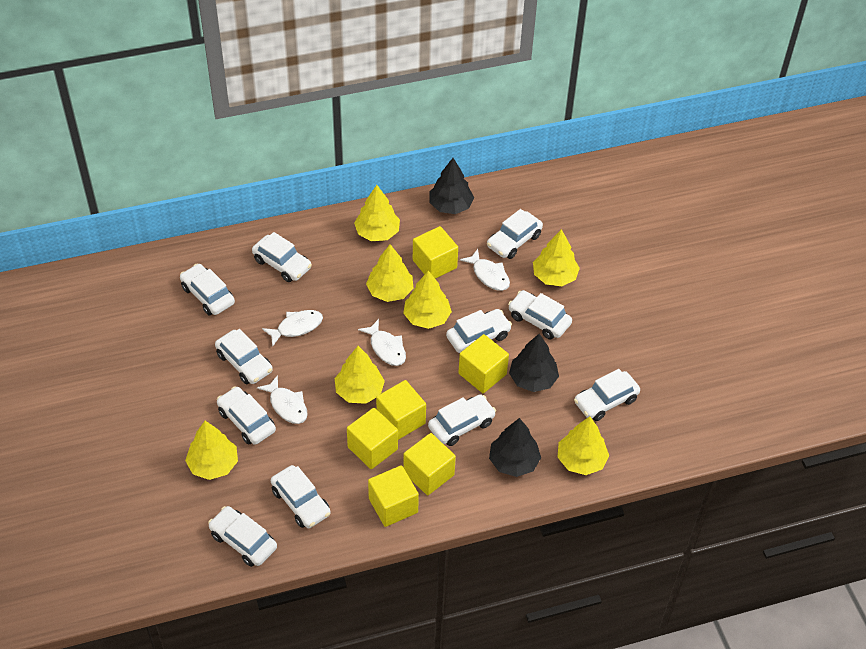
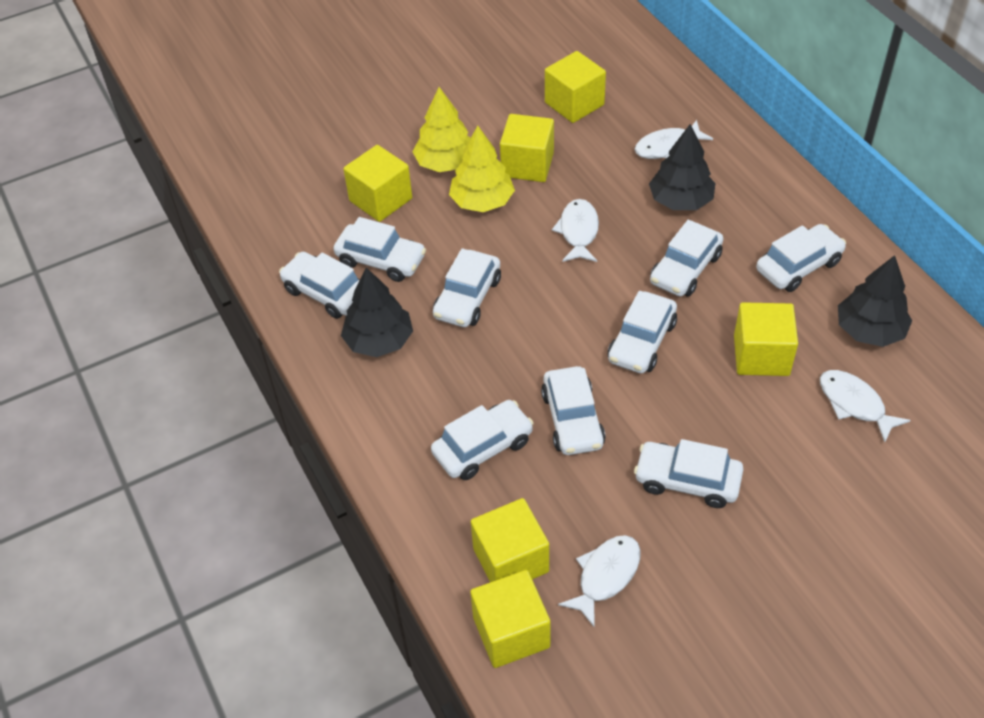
white car: 11 -> 9
yellow tree: 7 -> 2

